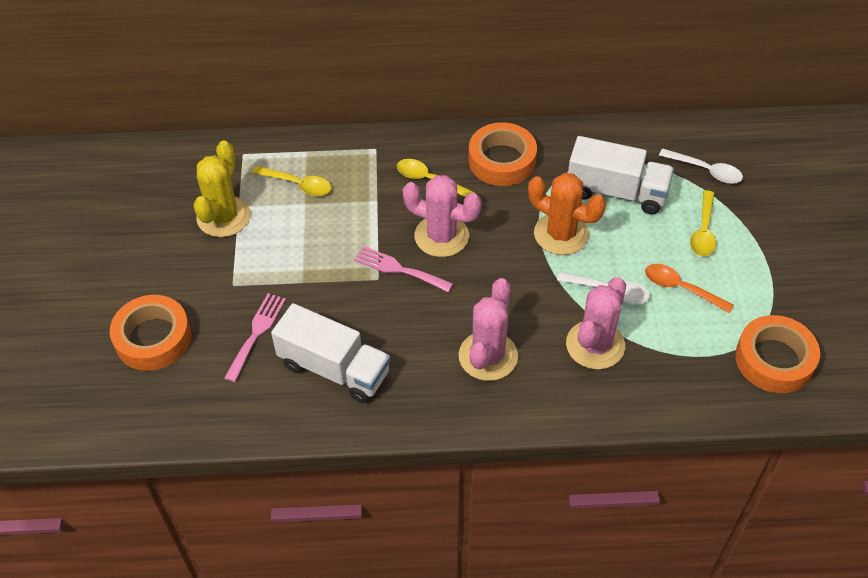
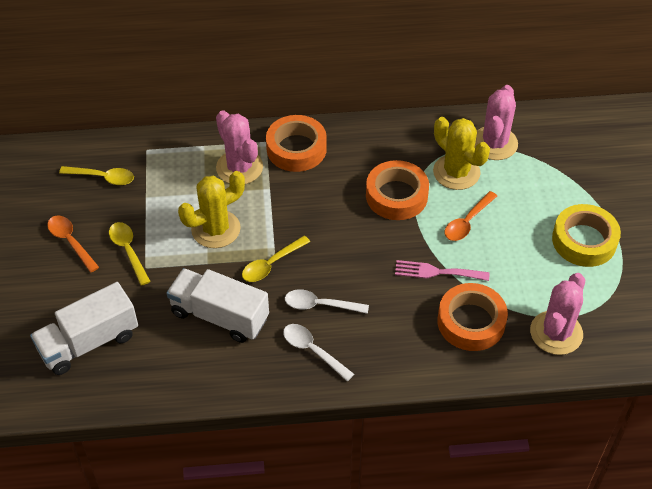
orange cactus: 1 -> 0
orange spoon: 1 -> 2
pink fork: 2 -> 1
yellow cactus: 1 -> 2
yellow tape: 0 -> 1

